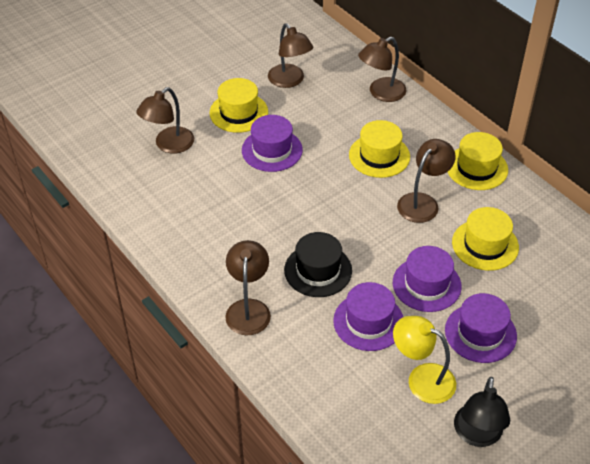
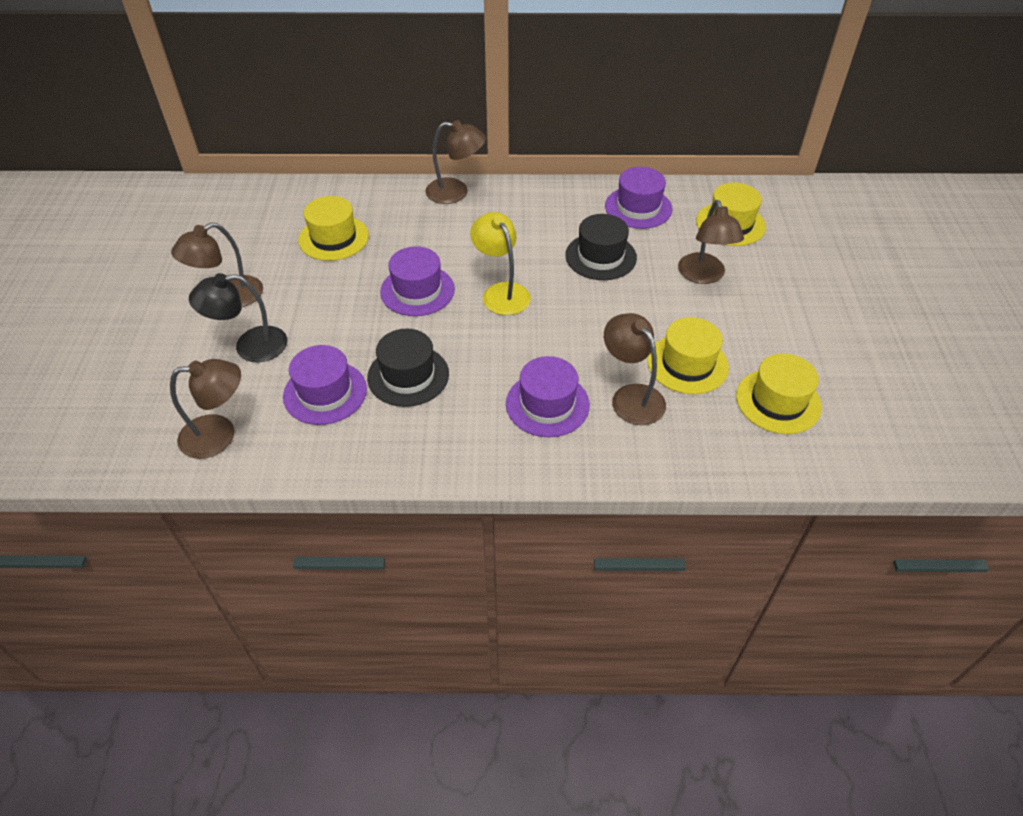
black hat: 1 -> 2

